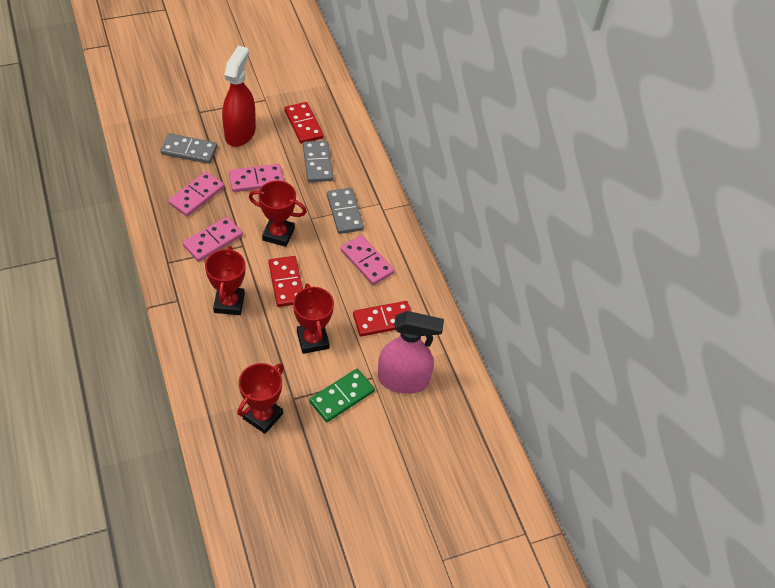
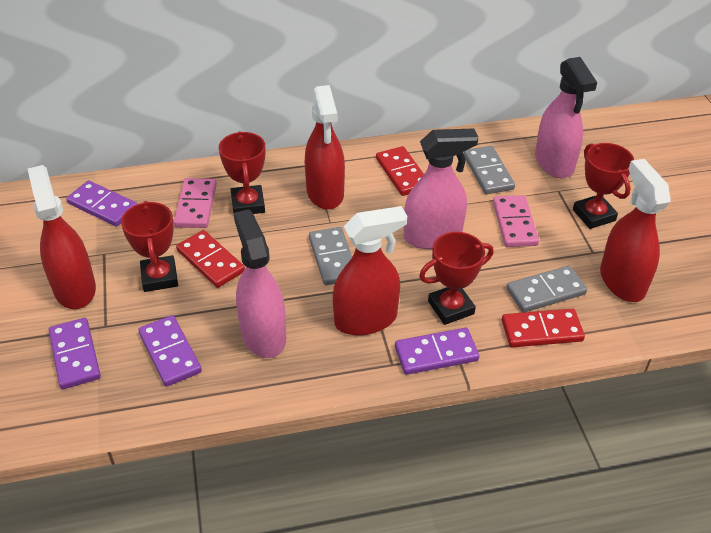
green domino: 1 -> 0
pink domino: 4 -> 2
pink spray bottle: 1 -> 3
purple domino: 0 -> 4
red spray bottle: 1 -> 4

